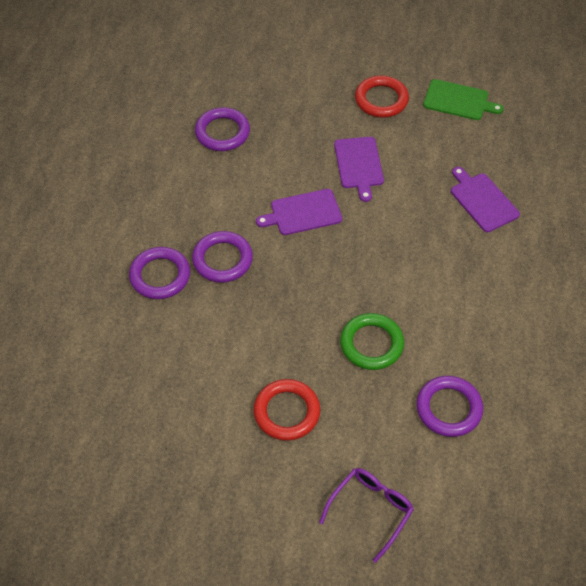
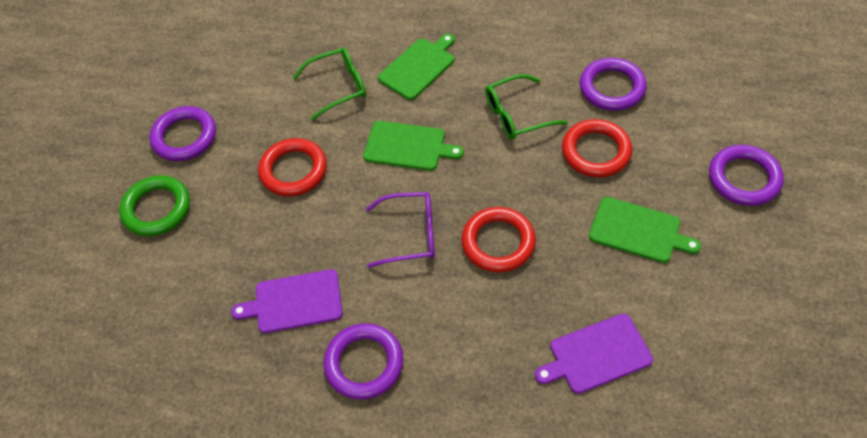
green cutting board: 1 -> 3
green glasses: 0 -> 2
purple cutting board: 3 -> 2
red ring: 2 -> 3

